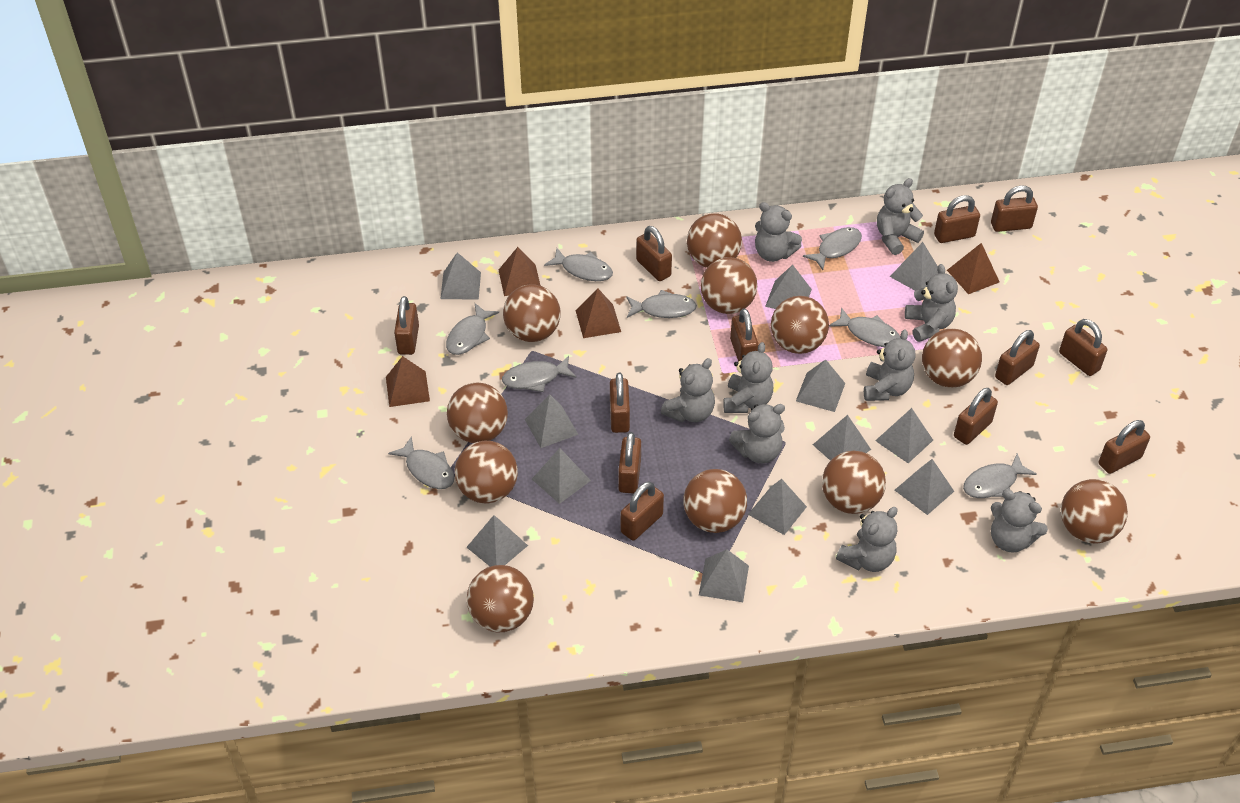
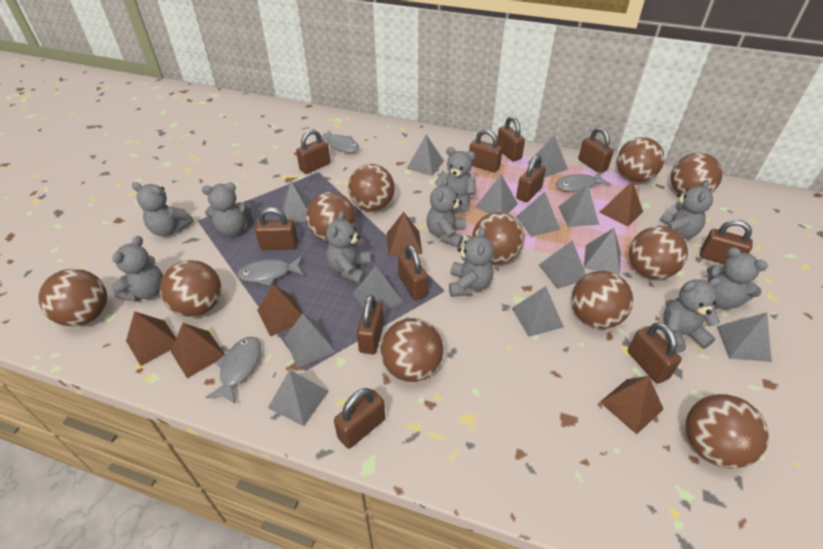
brown padlock: 12 -> 11
brown pyramid: 4 -> 6
grey fish: 8 -> 4
grey pyramid: 12 -> 13
grey teddy bear: 9 -> 10

